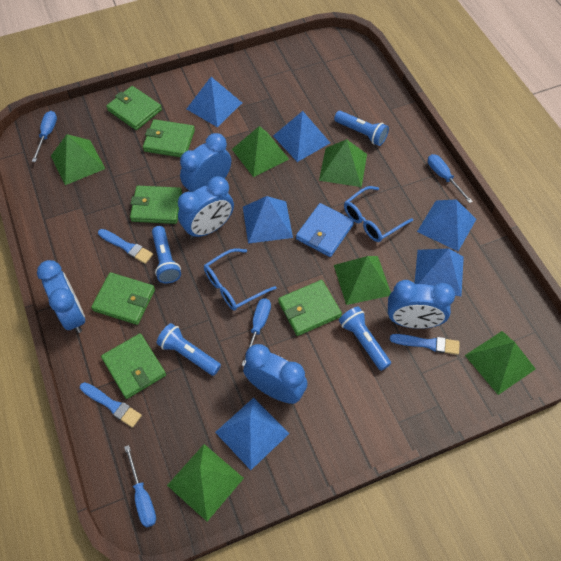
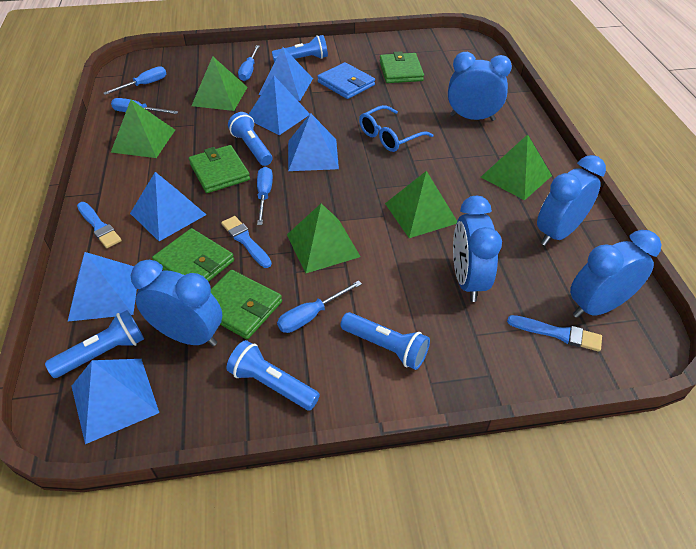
blue flashlight: 4 -> 5
blue glasses: 2 -> 1
blue screwdriver: 4 -> 5
green pyramid: 6 -> 5
green wallet: 6 -> 4

